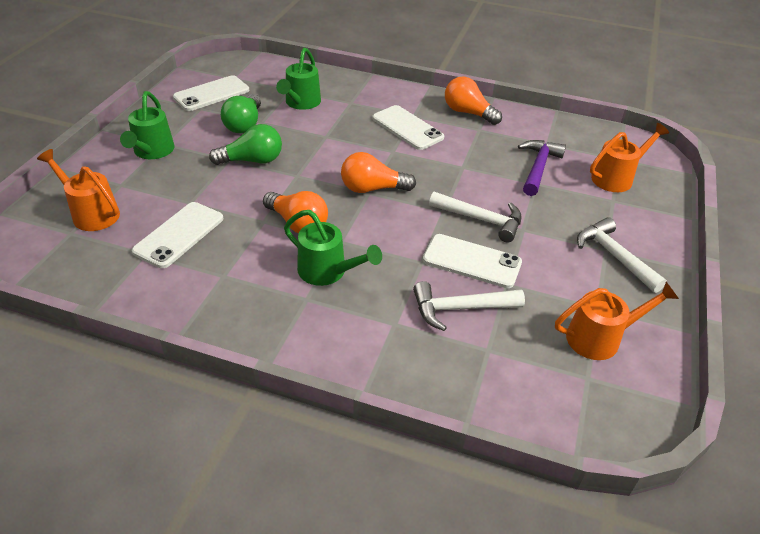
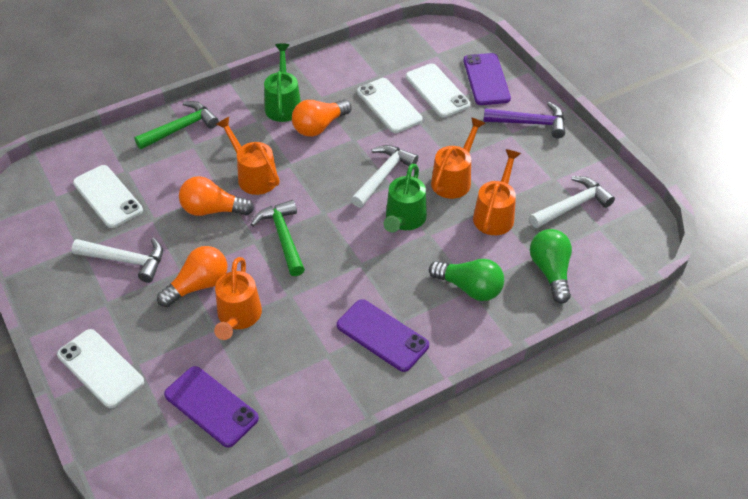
green hammer: 0 -> 2
green watering can: 3 -> 2
orange watering can: 3 -> 4
purple phone: 0 -> 3

